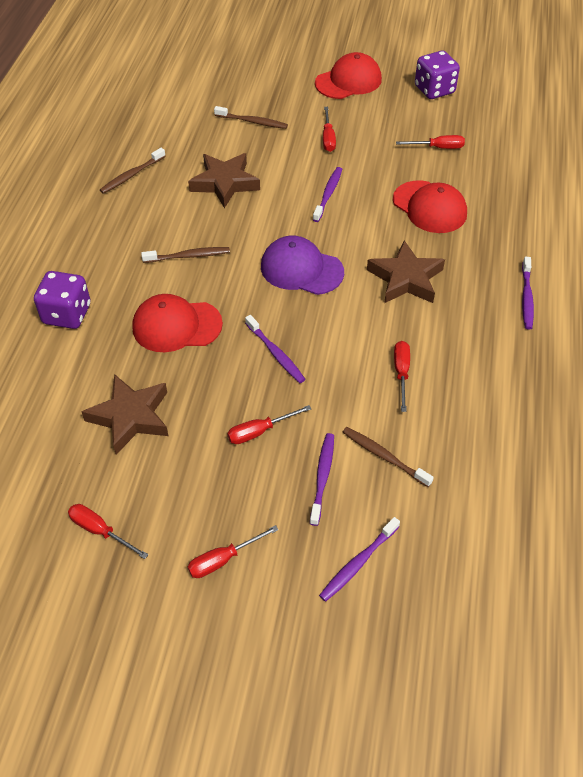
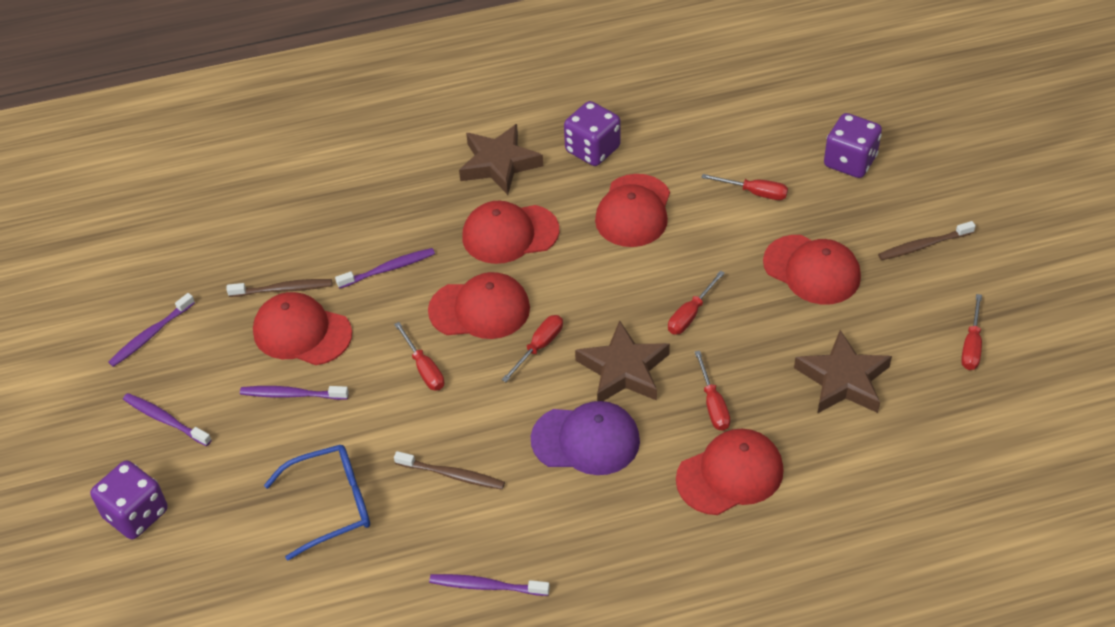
blue glasses: 0 -> 1
brown toothbrush: 4 -> 3
purple dice: 2 -> 3
red cap: 3 -> 6

